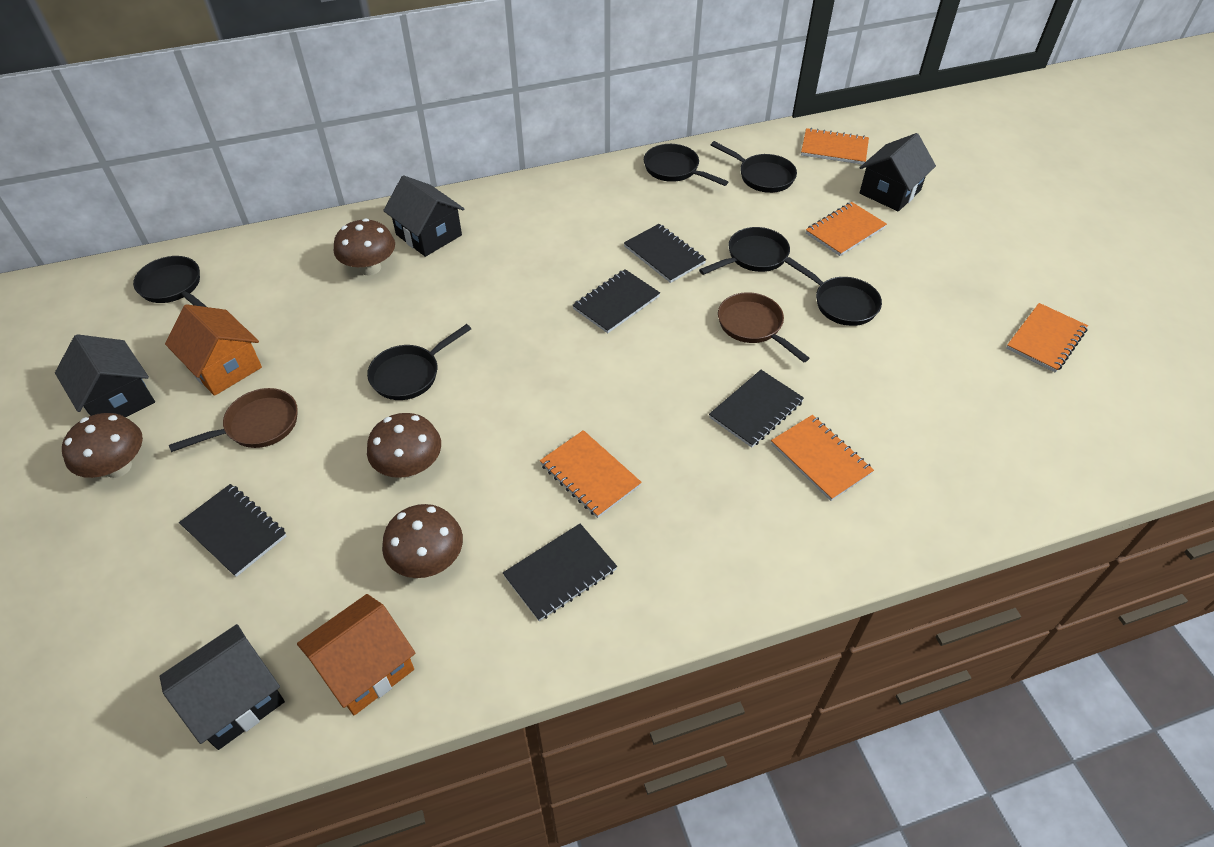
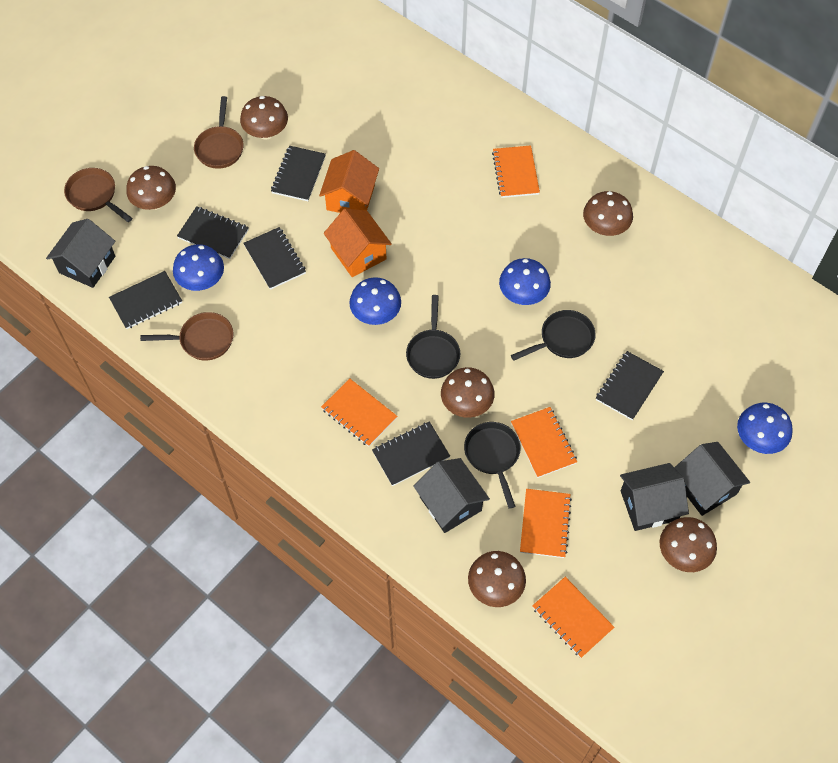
black notebook: 5 -> 6
black pan: 6 -> 3
blue mushroom: 0 -> 4
brown mushroom: 4 -> 6
brown pan: 2 -> 3

